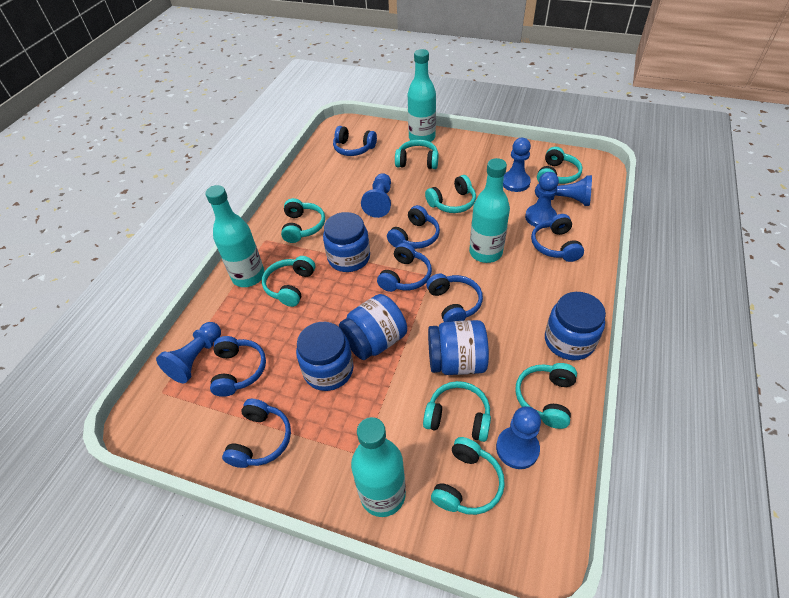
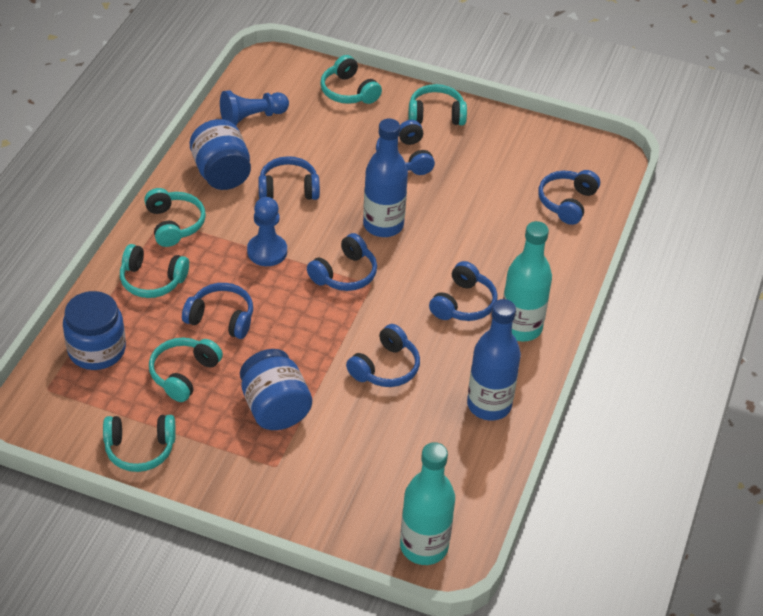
blue bottle: 0 -> 2
blue jar: 5 -> 3
blue pawn: 6 -> 2
turquoise bottle: 4 -> 2
turquoise headphones: 8 -> 6

